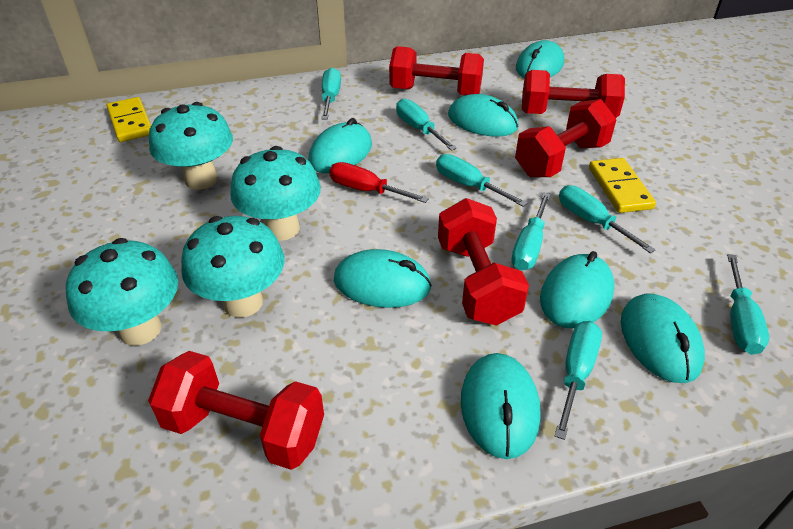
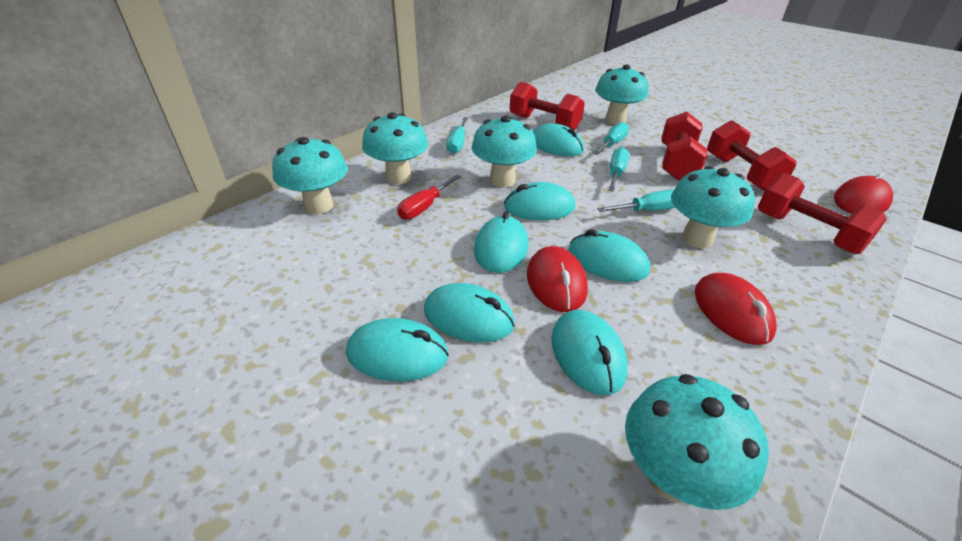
red dumbbell: 5 -> 4
red mouse: 0 -> 3
turquoise mushroom: 4 -> 6
turquoise screwdriver: 7 -> 4
yellow domino: 2 -> 0

